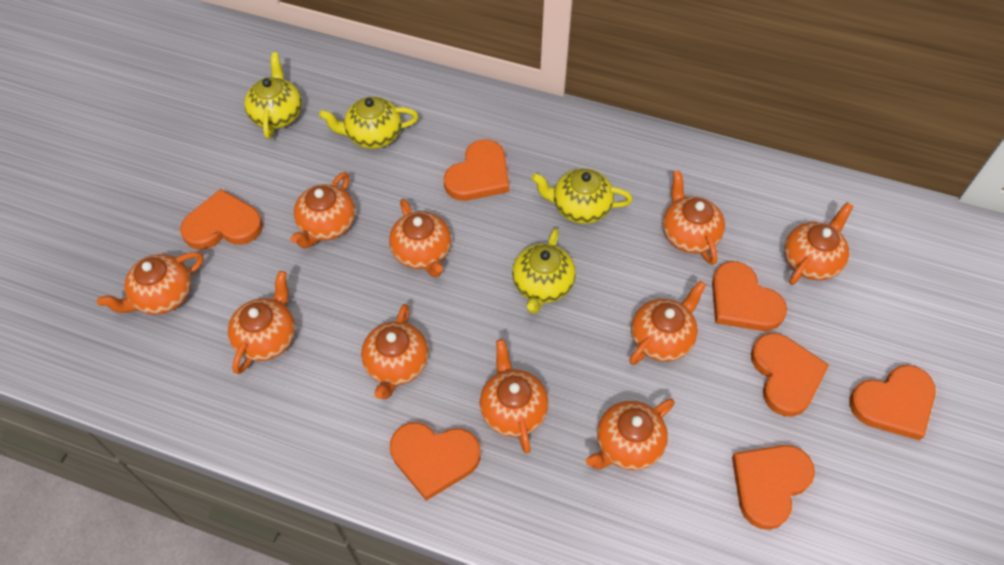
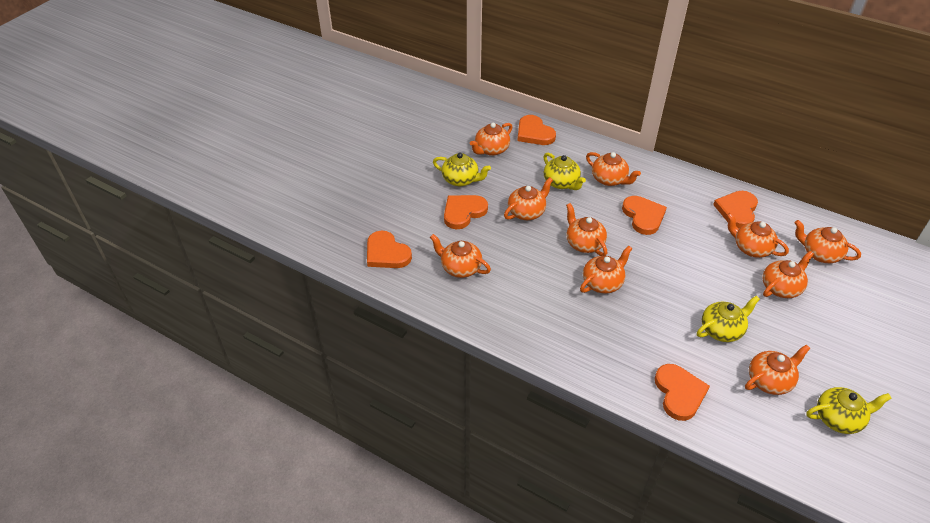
orange heart: 7 -> 6

